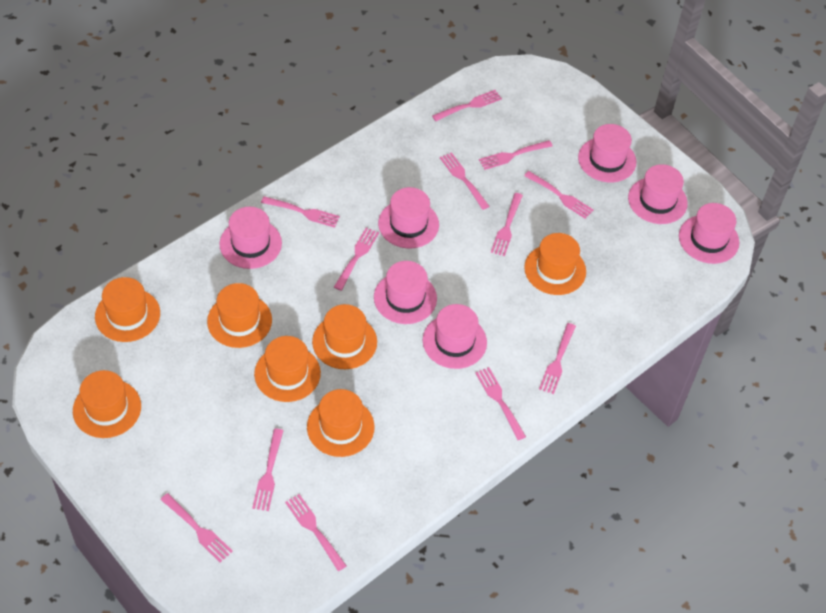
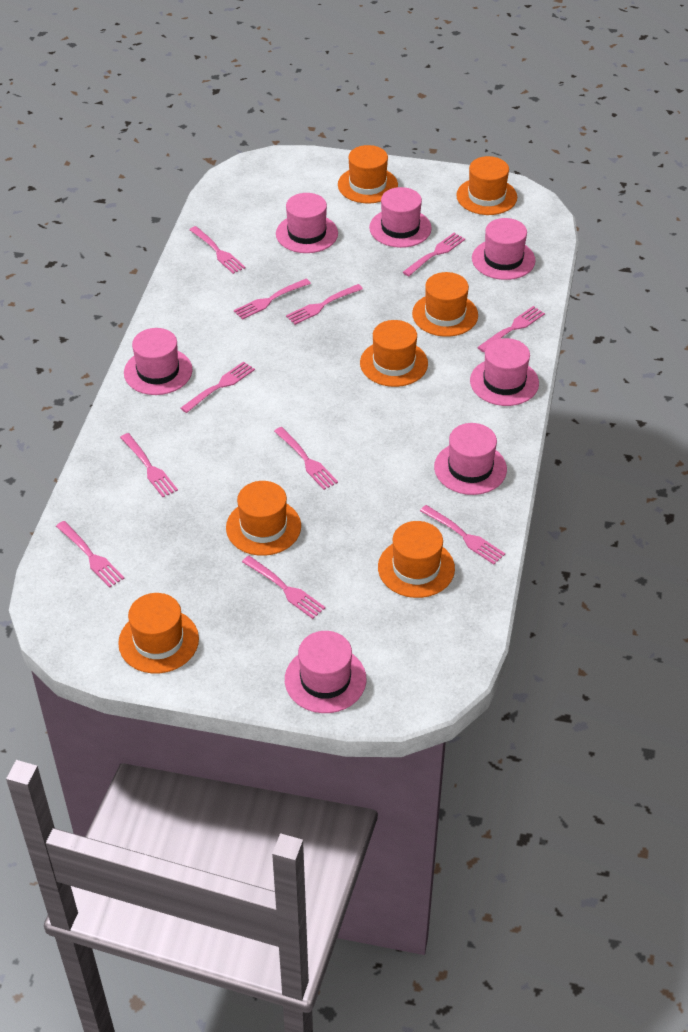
pink fork: 12 -> 11

